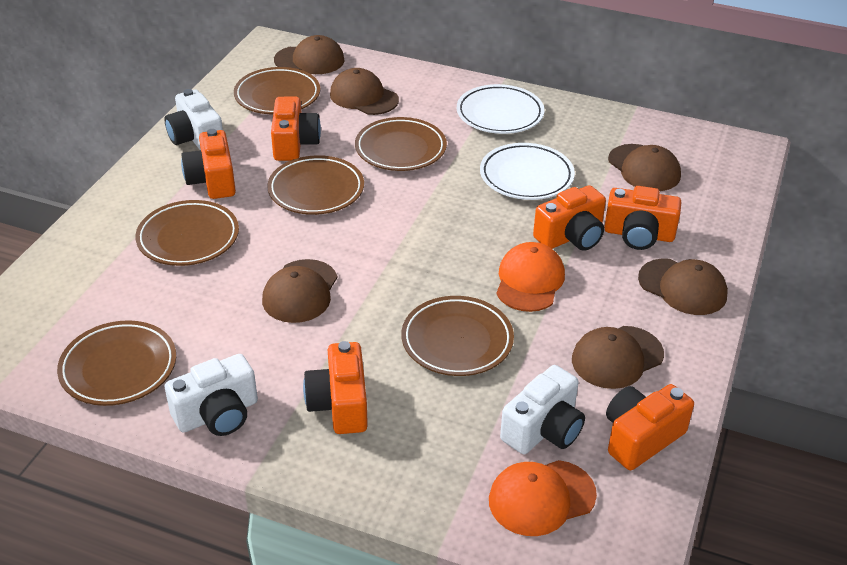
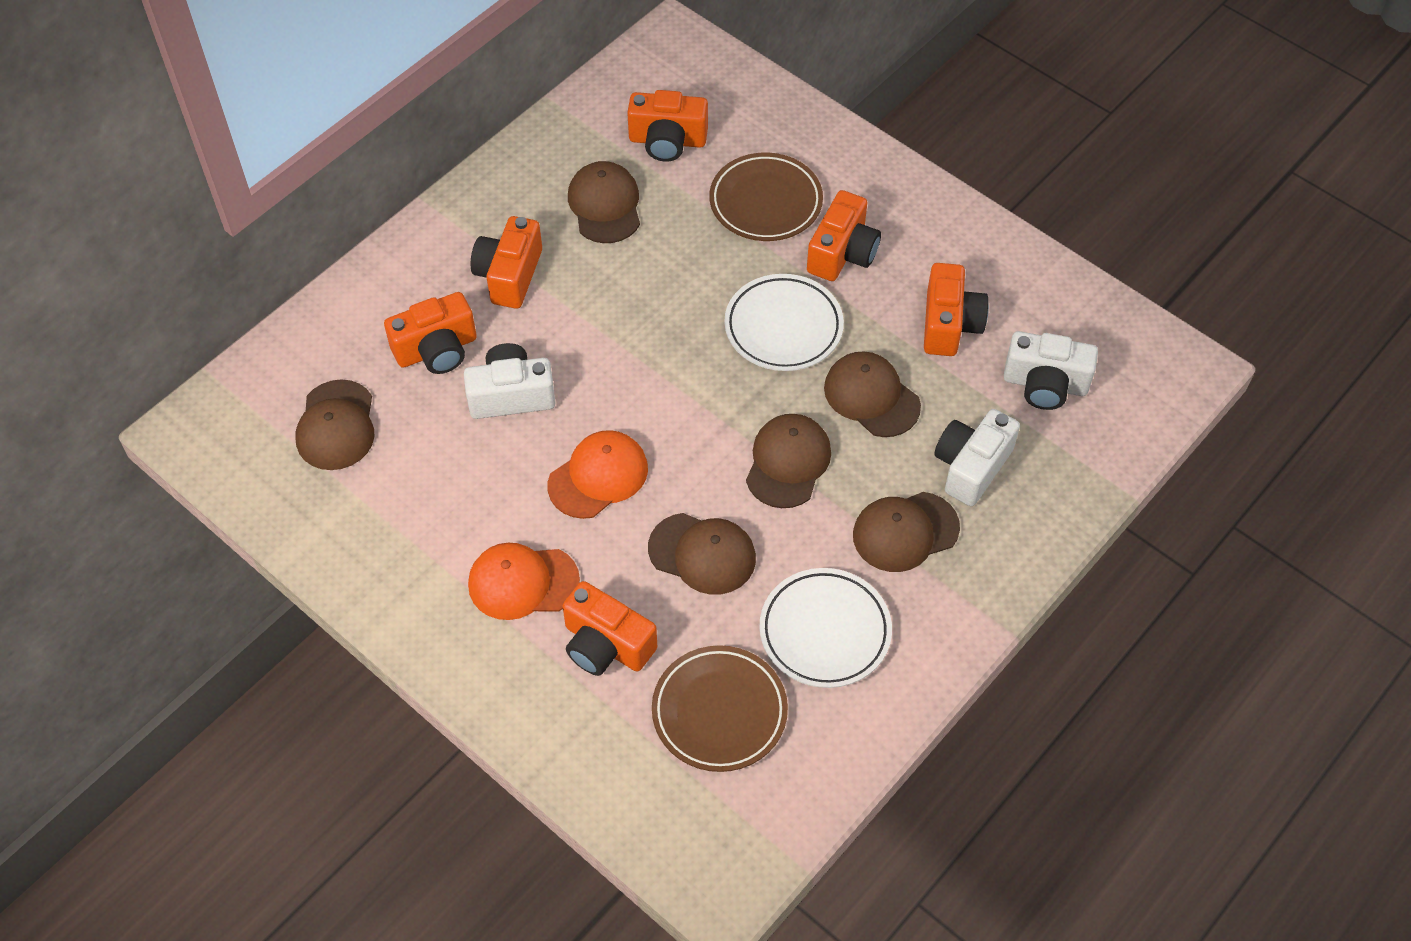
brown plate: 6 -> 2

